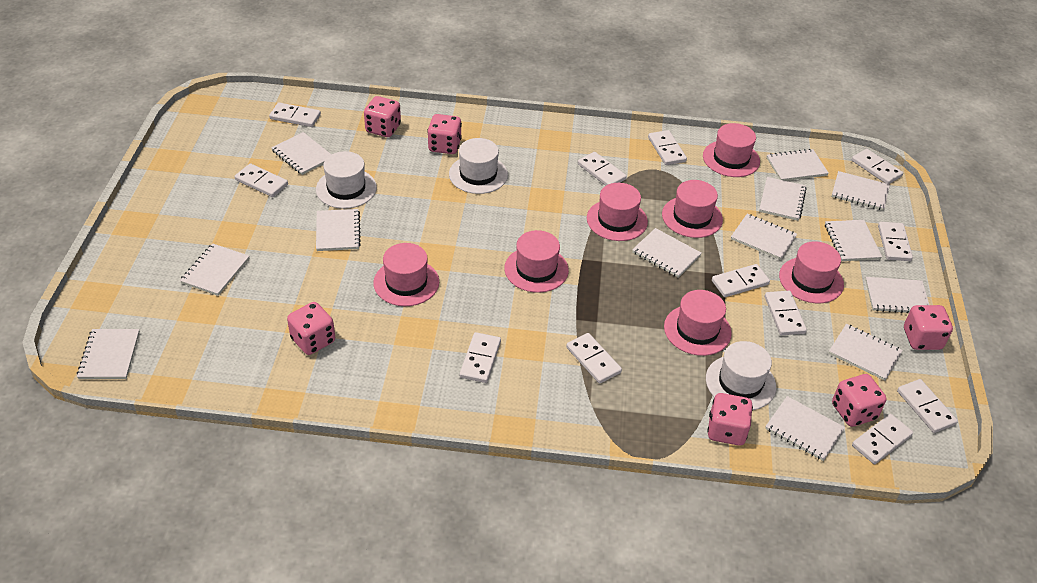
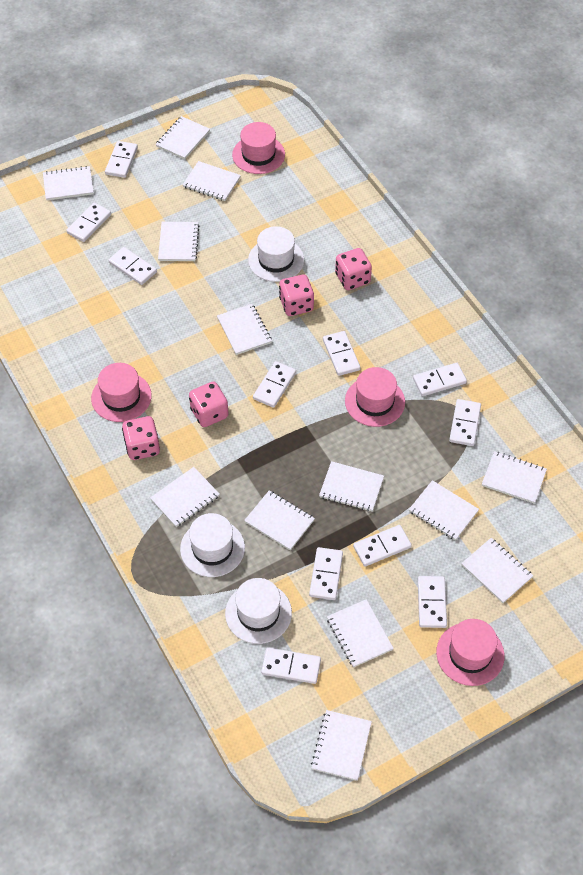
pink dice: 6 -> 4
pink hat: 7 -> 4
white domino: 12 -> 11

